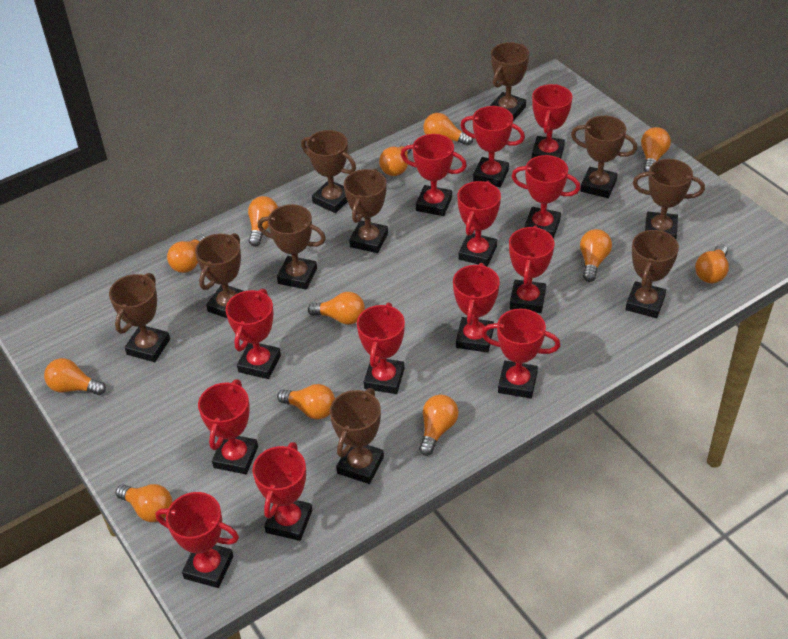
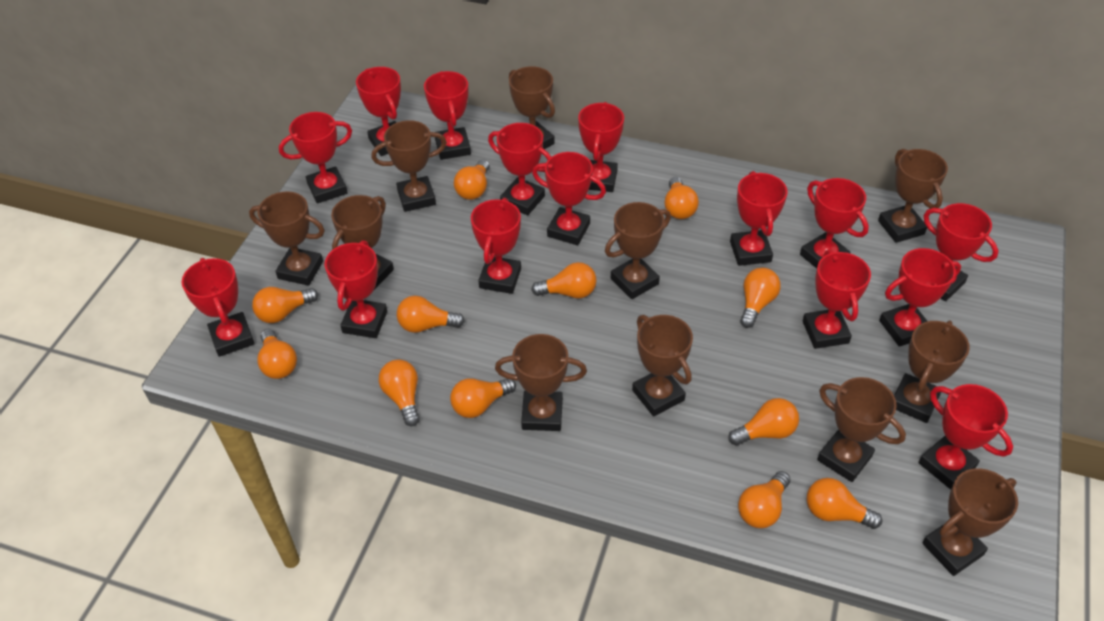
brown trophy: 10 -> 11
red trophy: 13 -> 15

